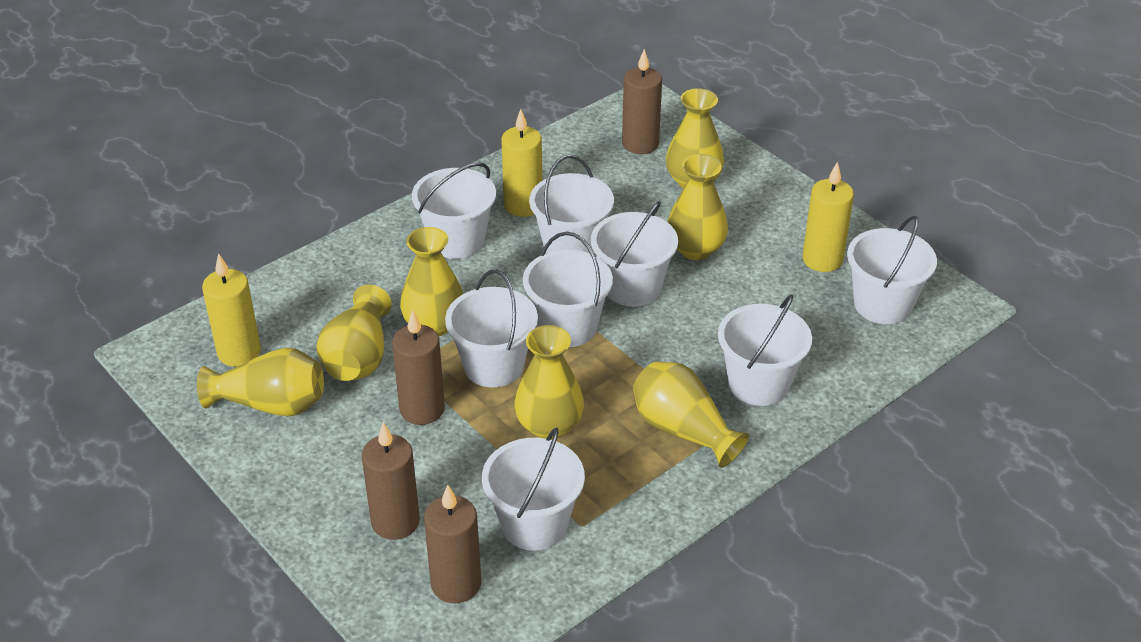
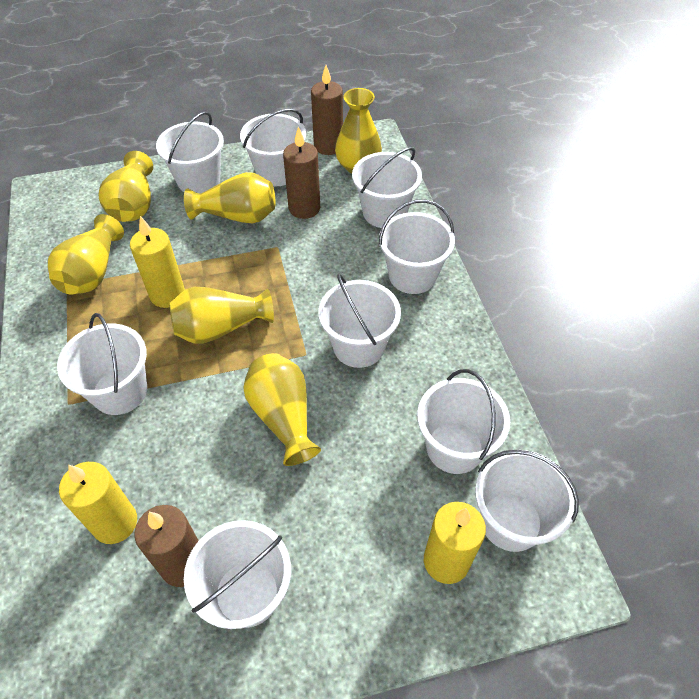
brown candle: 4 -> 3
white bucket: 8 -> 9
yellow vase: 7 -> 6

